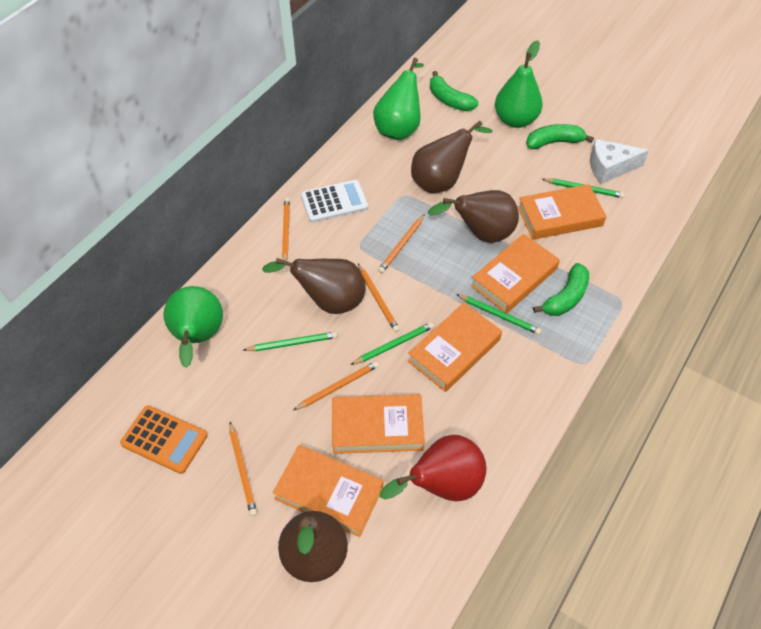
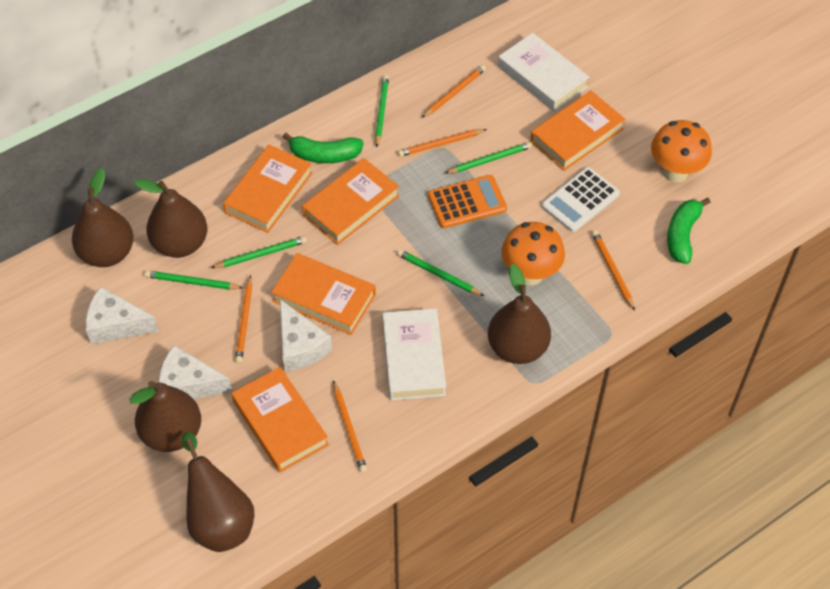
brown pear: 4 -> 5
green banana: 3 -> 2
green pear: 3 -> 0
green pencil: 4 -> 5
orange mushroom: 0 -> 2
red pear: 1 -> 0
white book: 0 -> 2
white cheese: 1 -> 3

